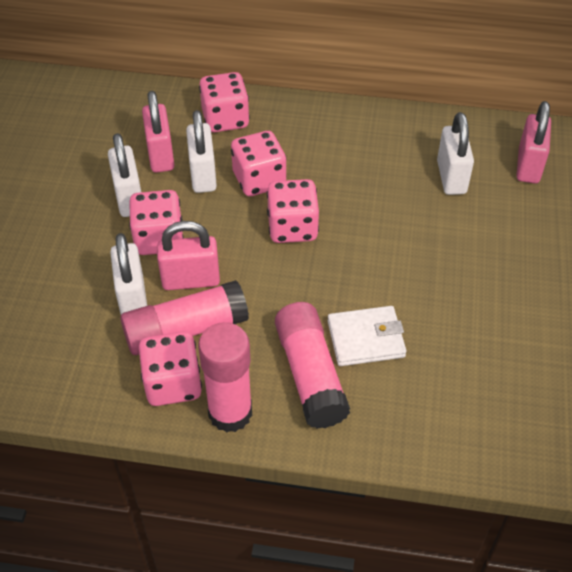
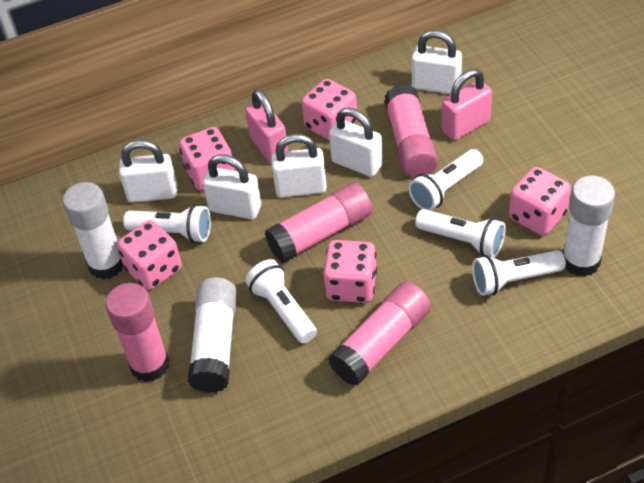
pink glue stick: 3 -> 4
pink padlock: 3 -> 2
white flashlight: 0 -> 5
white glue stick: 0 -> 3
white padlock: 4 -> 5
white wallet: 1 -> 0

